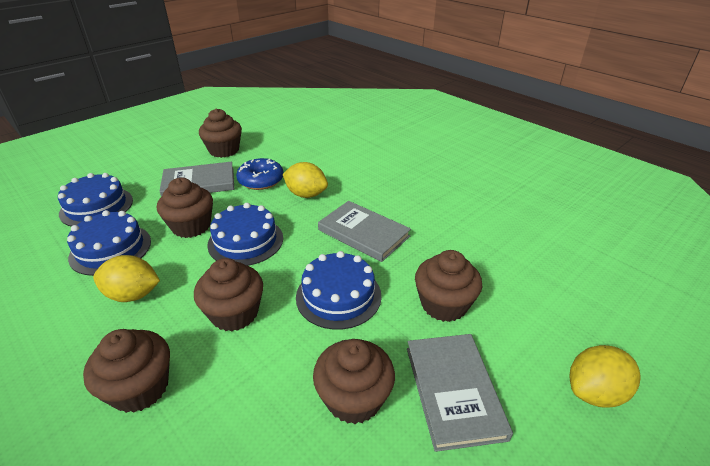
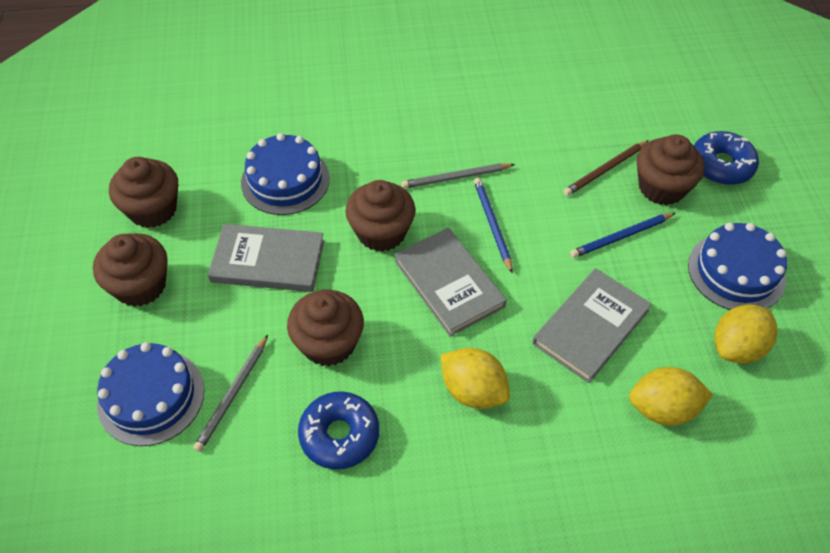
blue cake: 4 -> 3
blue donut: 1 -> 2
blue pencil: 0 -> 2
brown cupcake: 6 -> 5
brown pencil: 0 -> 1
grey pencil: 0 -> 2

